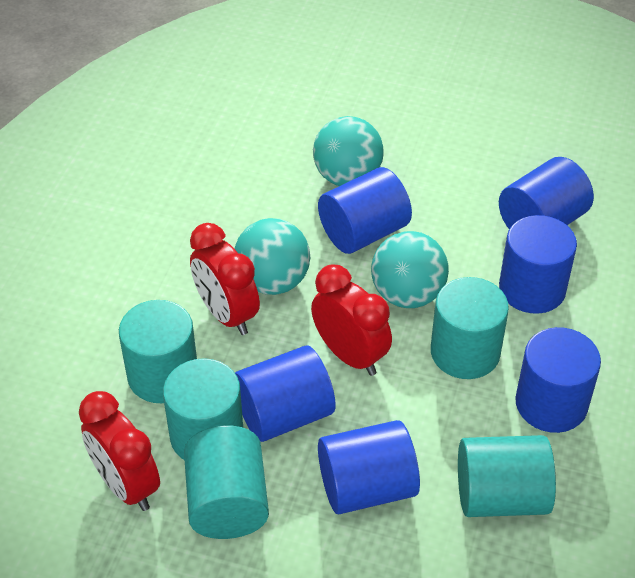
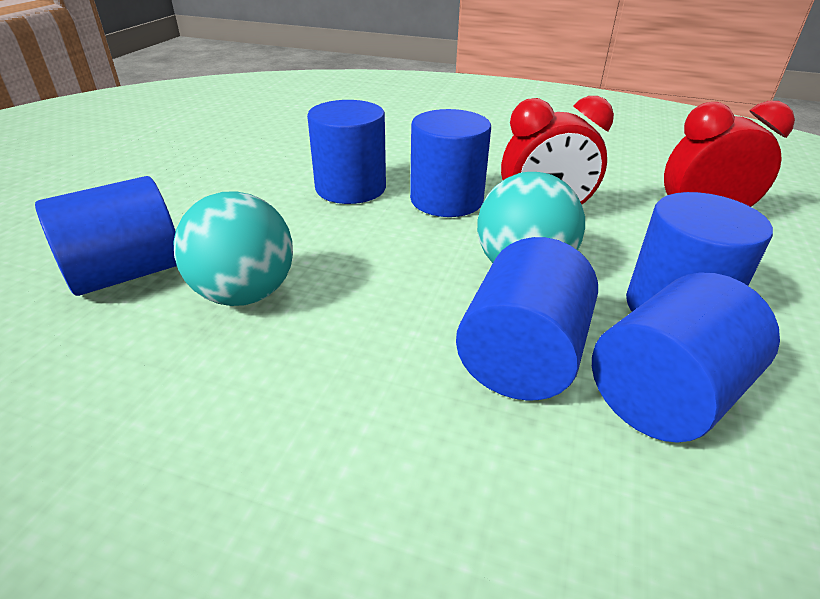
red clock: 3 -> 2
turquoise ball: 3 -> 2
turquoise cylinder: 5 -> 0

